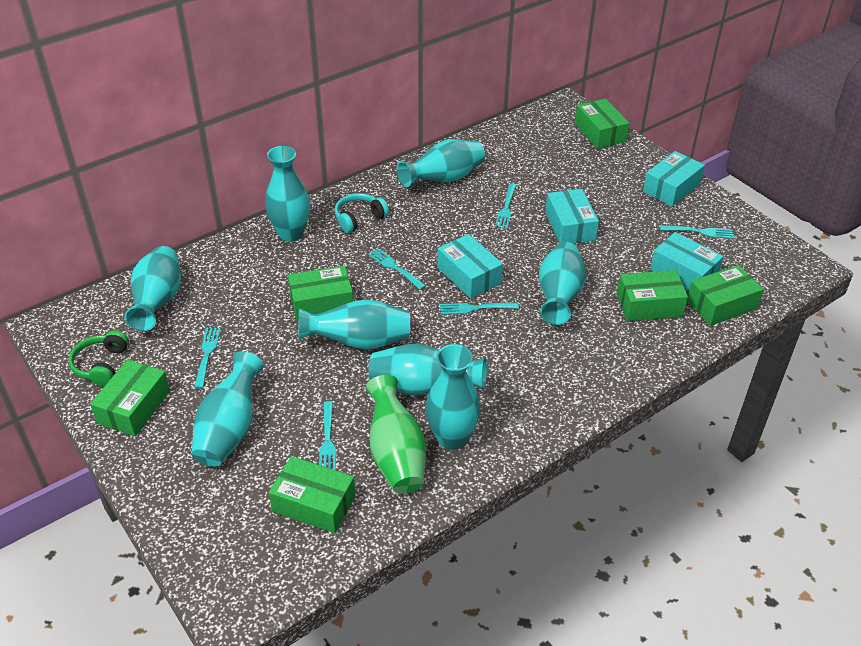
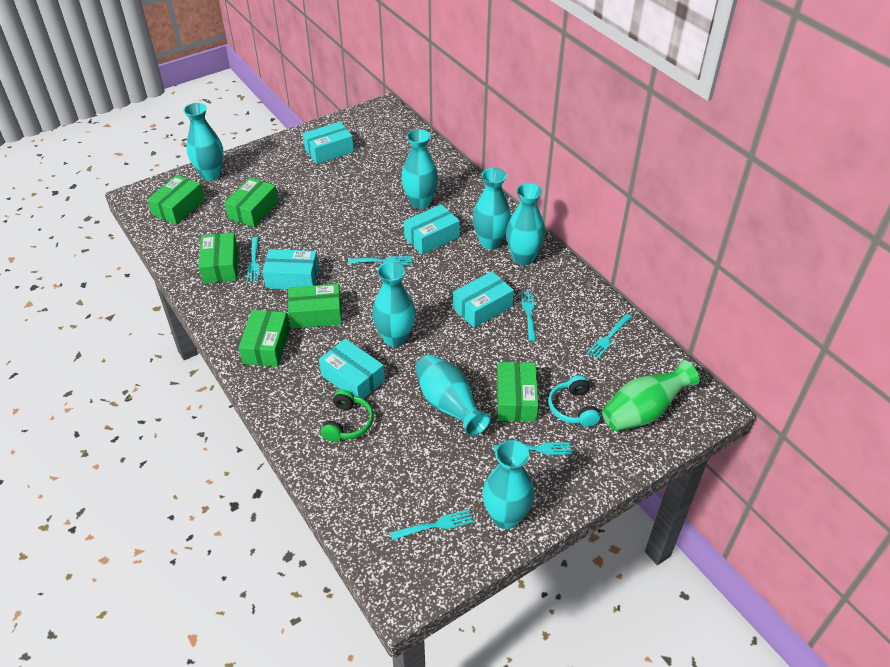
turquoise box: 4 -> 5
turquoise vase: 8 -> 7

